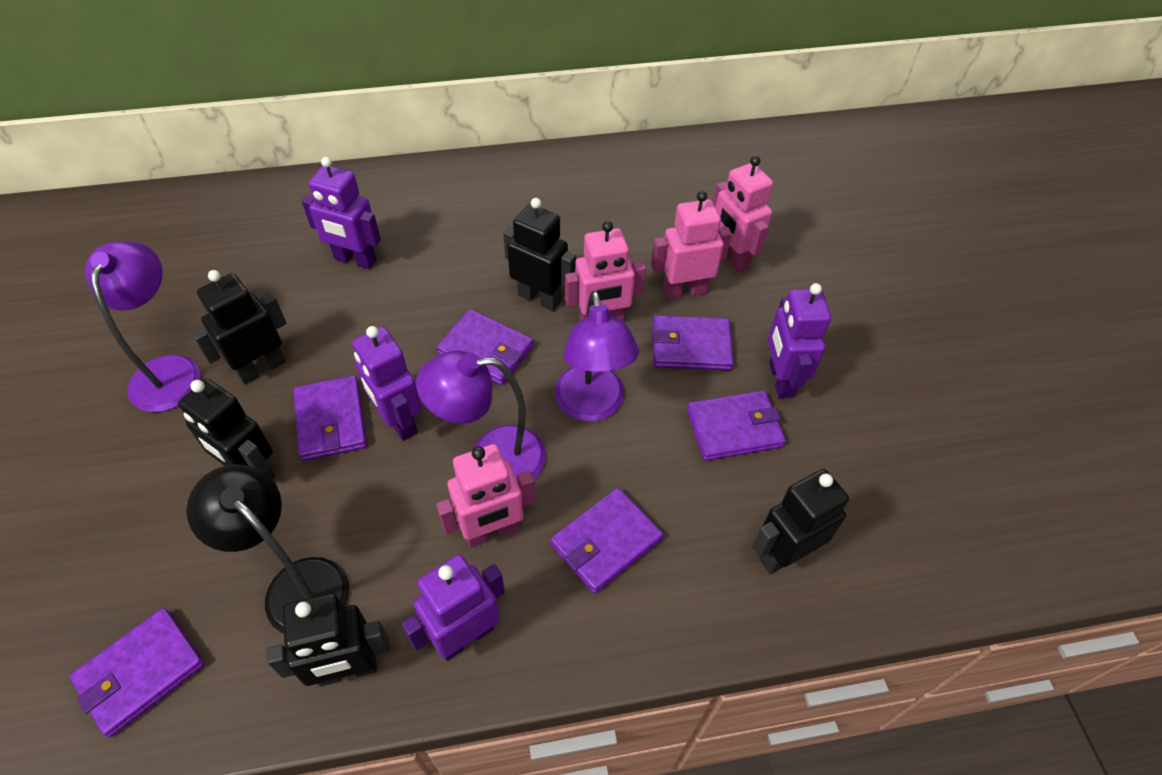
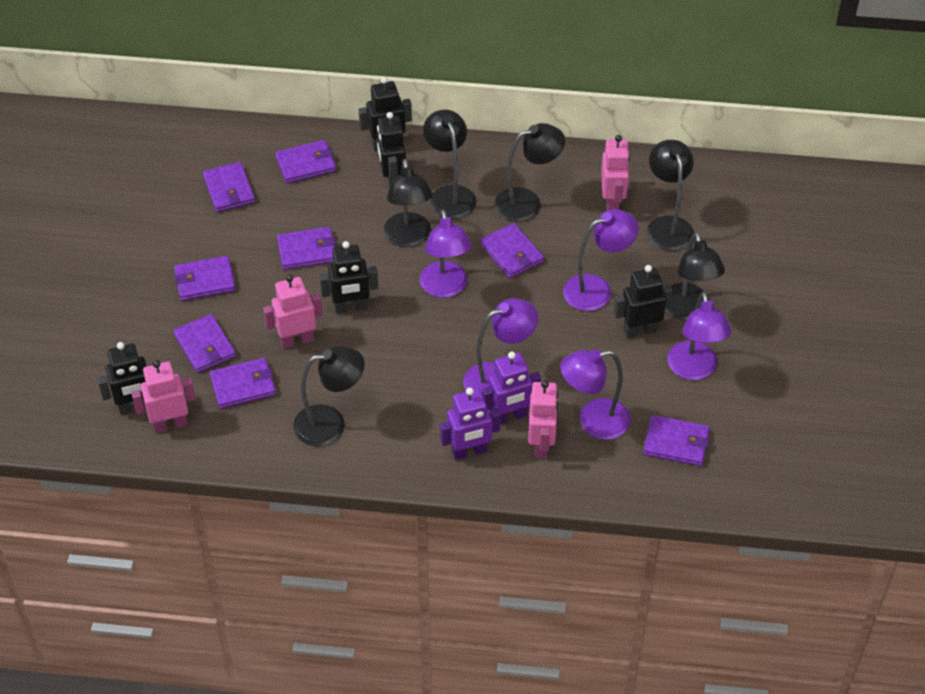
black lamp: 1 -> 6
purple lamp: 3 -> 5
purple robot: 4 -> 2
purple wallet: 6 -> 8

